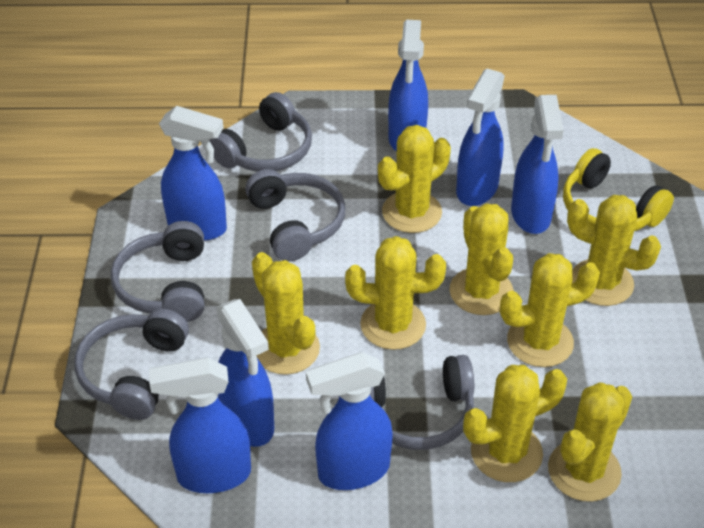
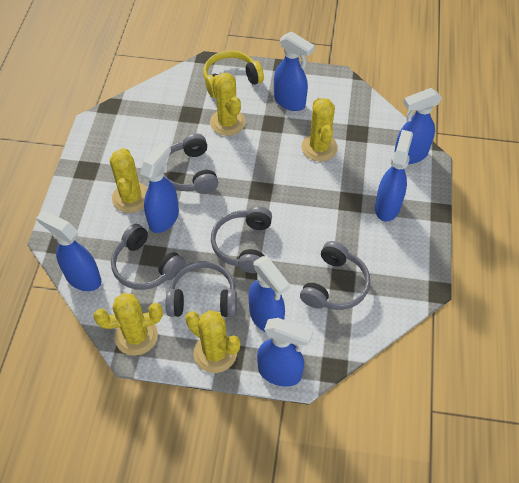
yellow cactus: 8 -> 5

